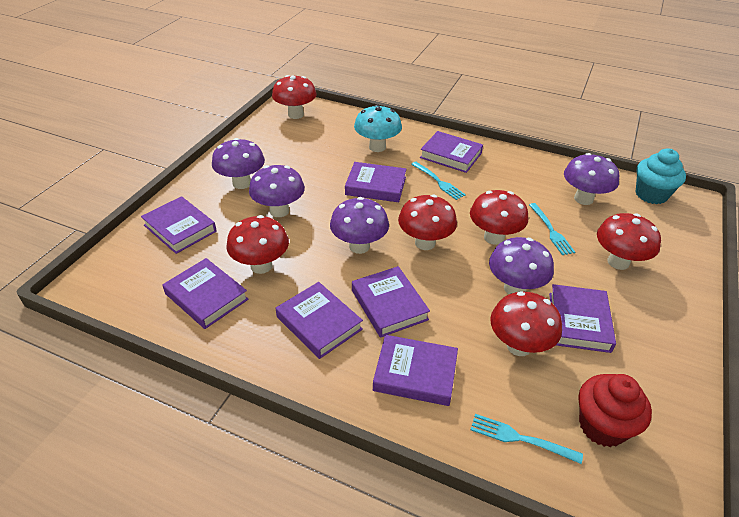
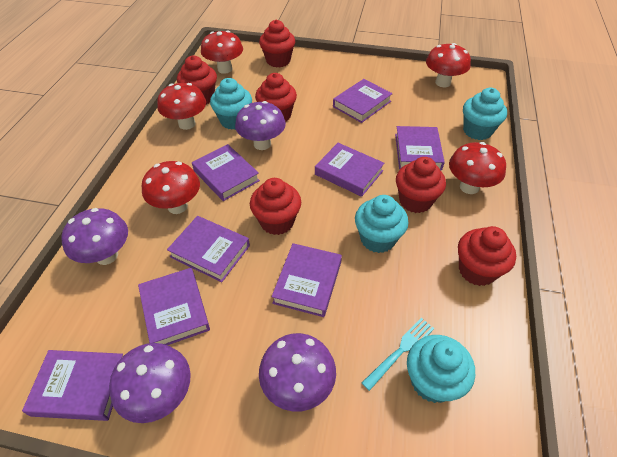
purple mushroom: 5 -> 4
red cupcake: 1 -> 6
red mushroom: 6 -> 5
turquoise cupcake: 1 -> 4
turquoise fork: 3 -> 1
turquoise mushroom: 1 -> 0

